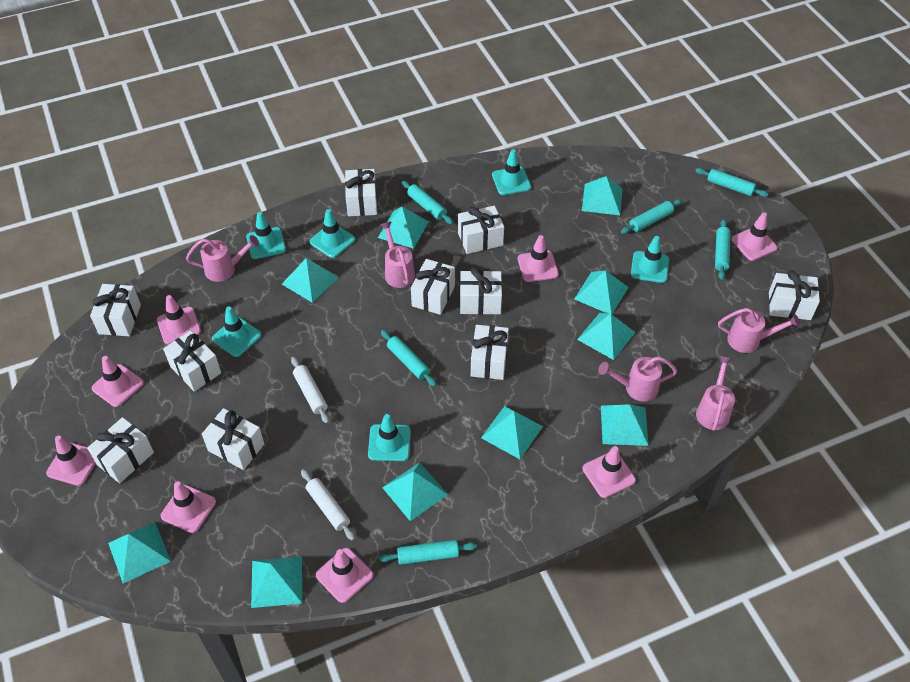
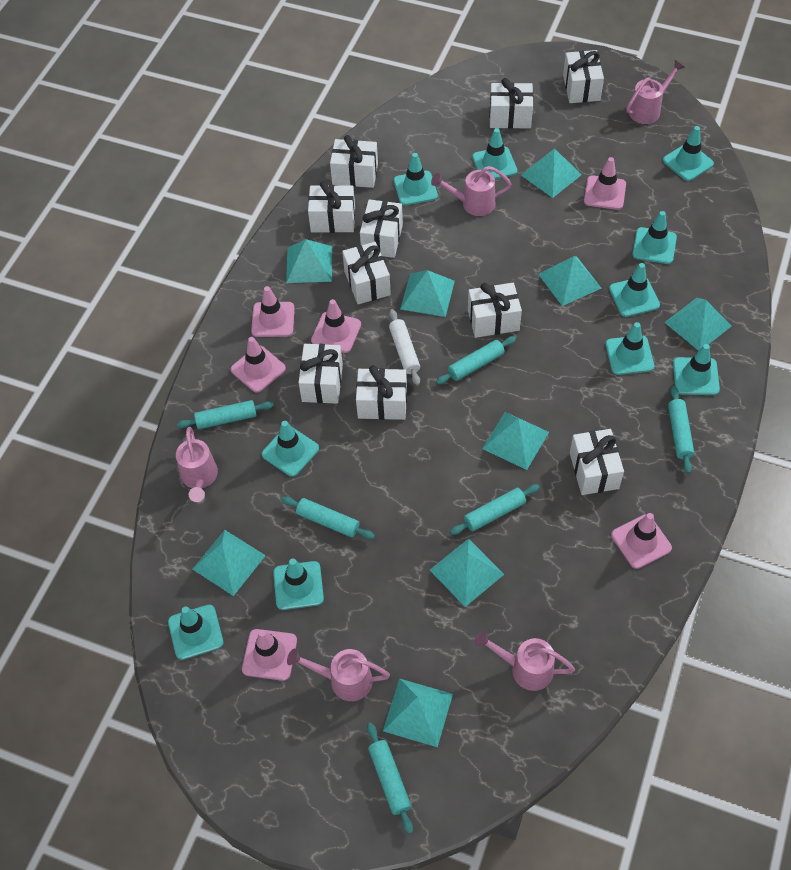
pink traffic cone: 8 -> 6
turquoise pyramid: 10 -> 9
turquoise traffic cone: 6 -> 10
white rolling pin: 2 -> 1

